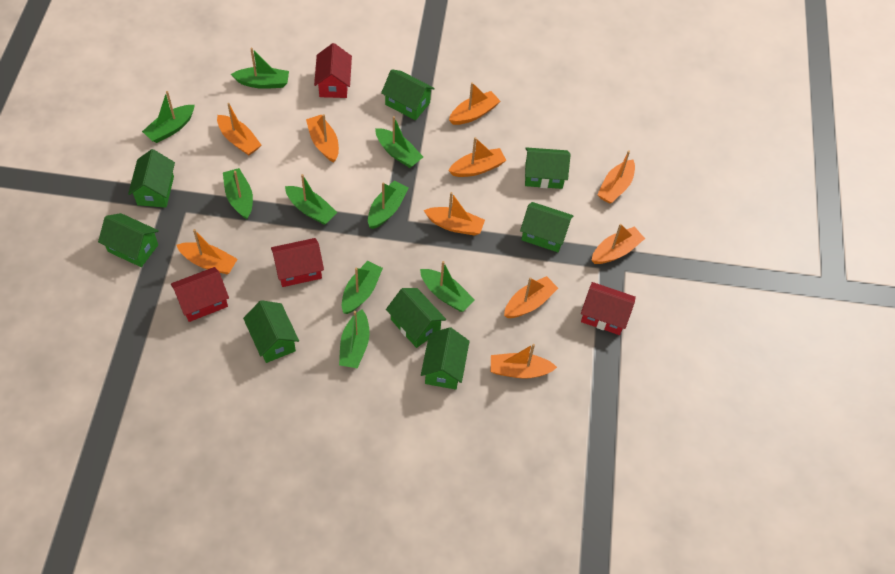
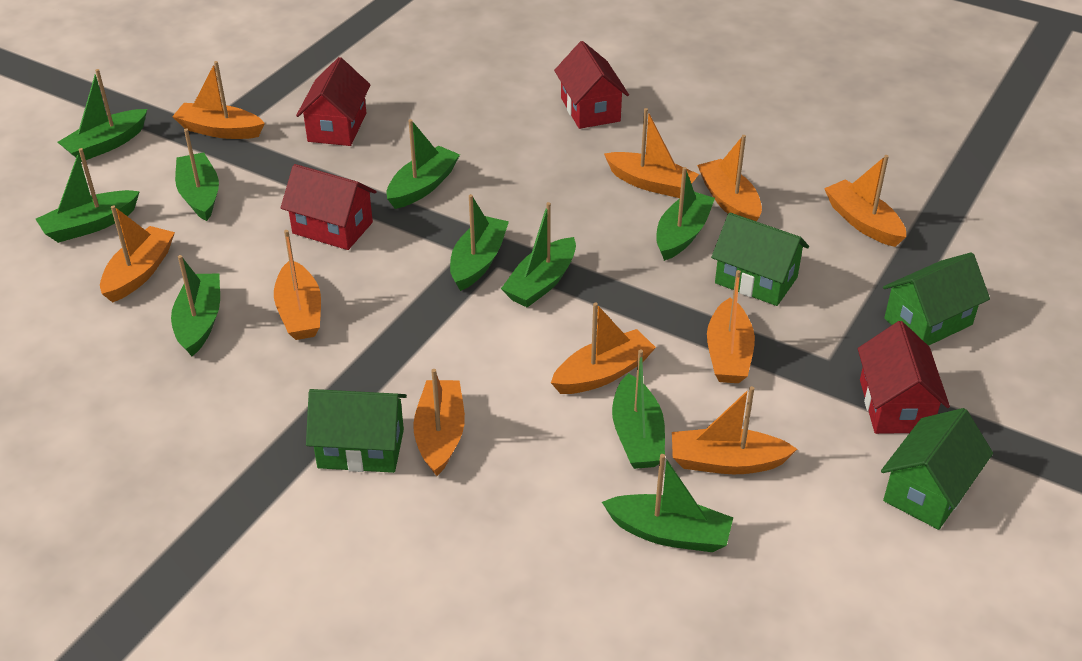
green boat: 9 -> 10
green house: 8 -> 4

